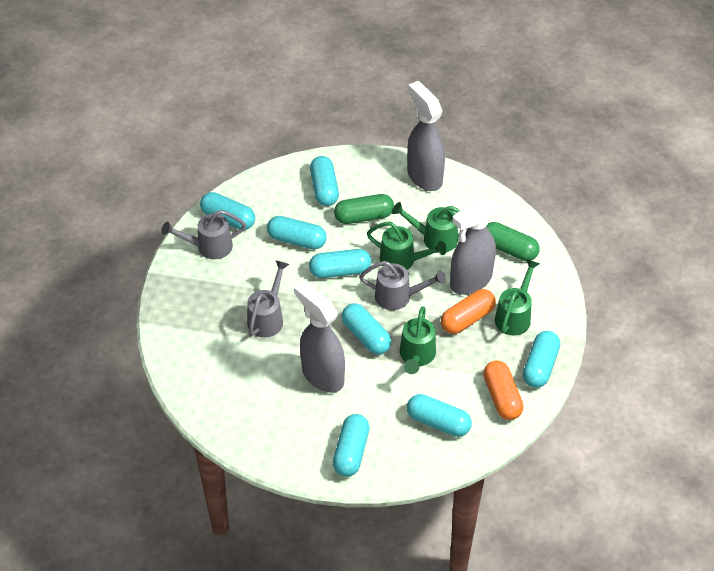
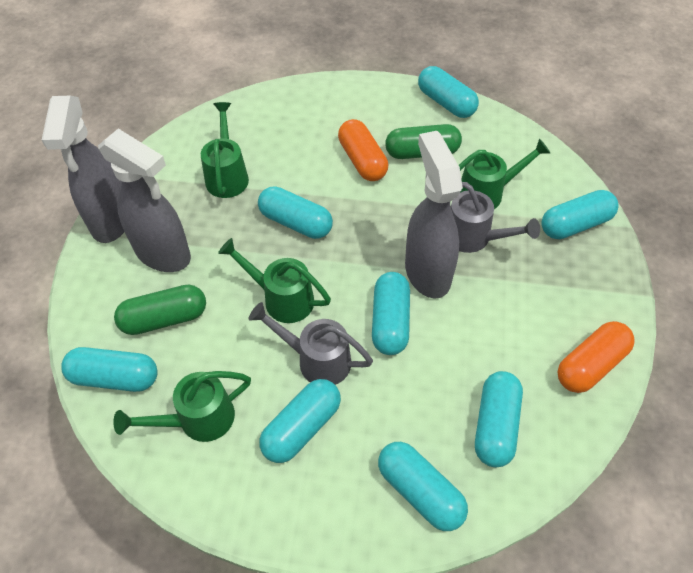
grey watering can: 3 -> 2

